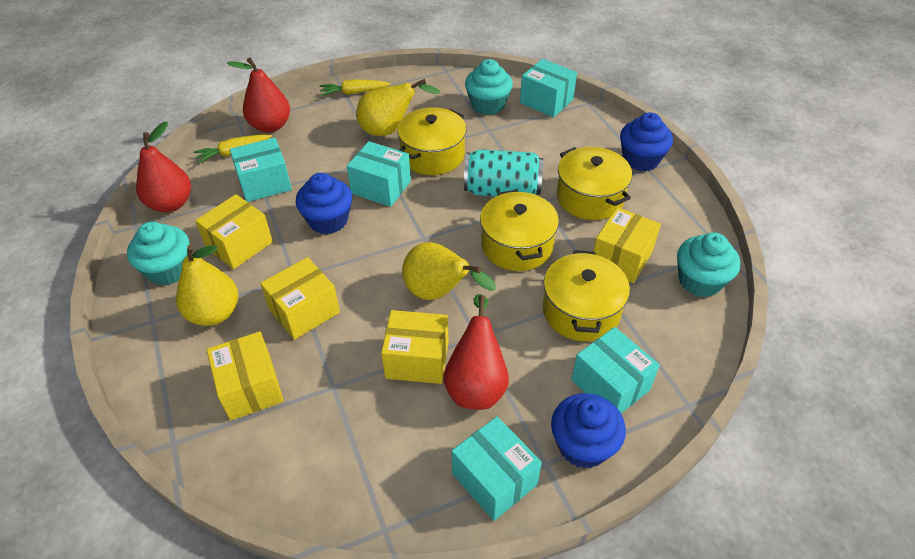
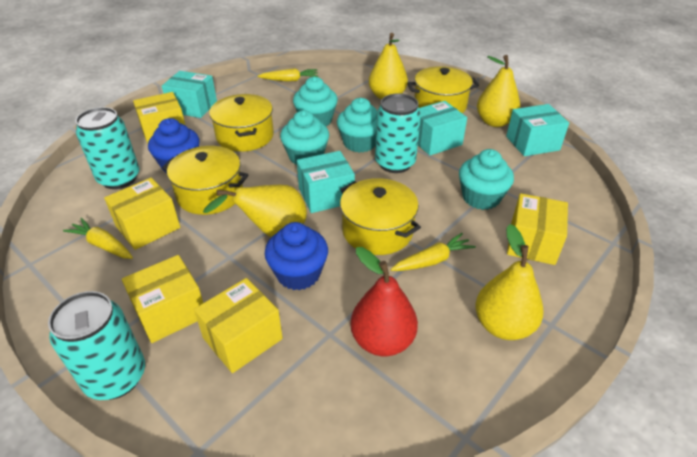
blue cupcake: 3 -> 2
red pear: 3 -> 1
turquoise box: 5 -> 4
turquoise can: 1 -> 3
turquoise cupcake: 3 -> 4
yellow carrot: 2 -> 3
yellow pear: 3 -> 4

